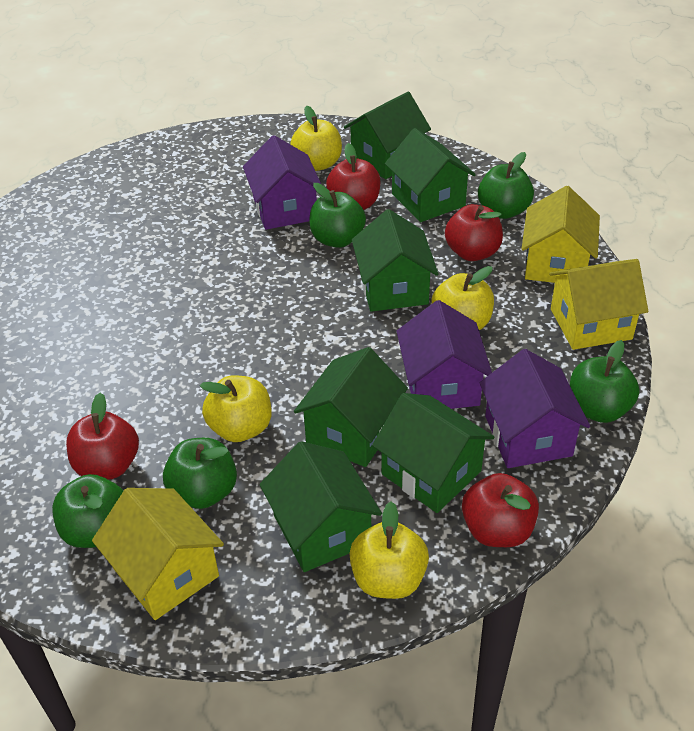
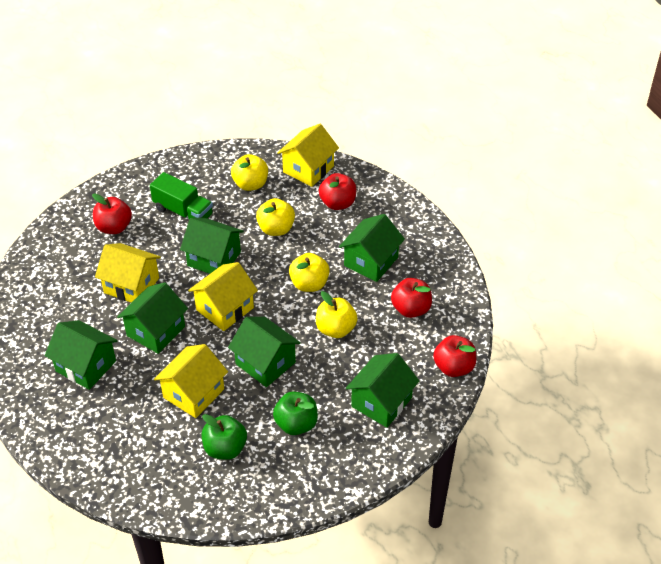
green apple: 5 -> 2
green truck: 0 -> 1
purple house: 3 -> 0
yellow house: 3 -> 4

